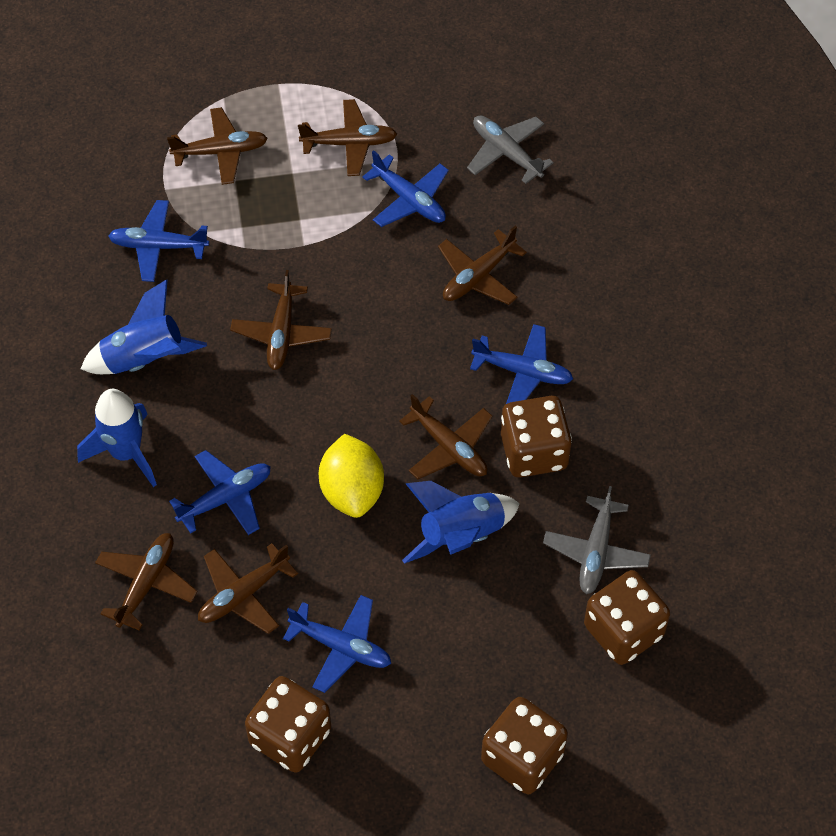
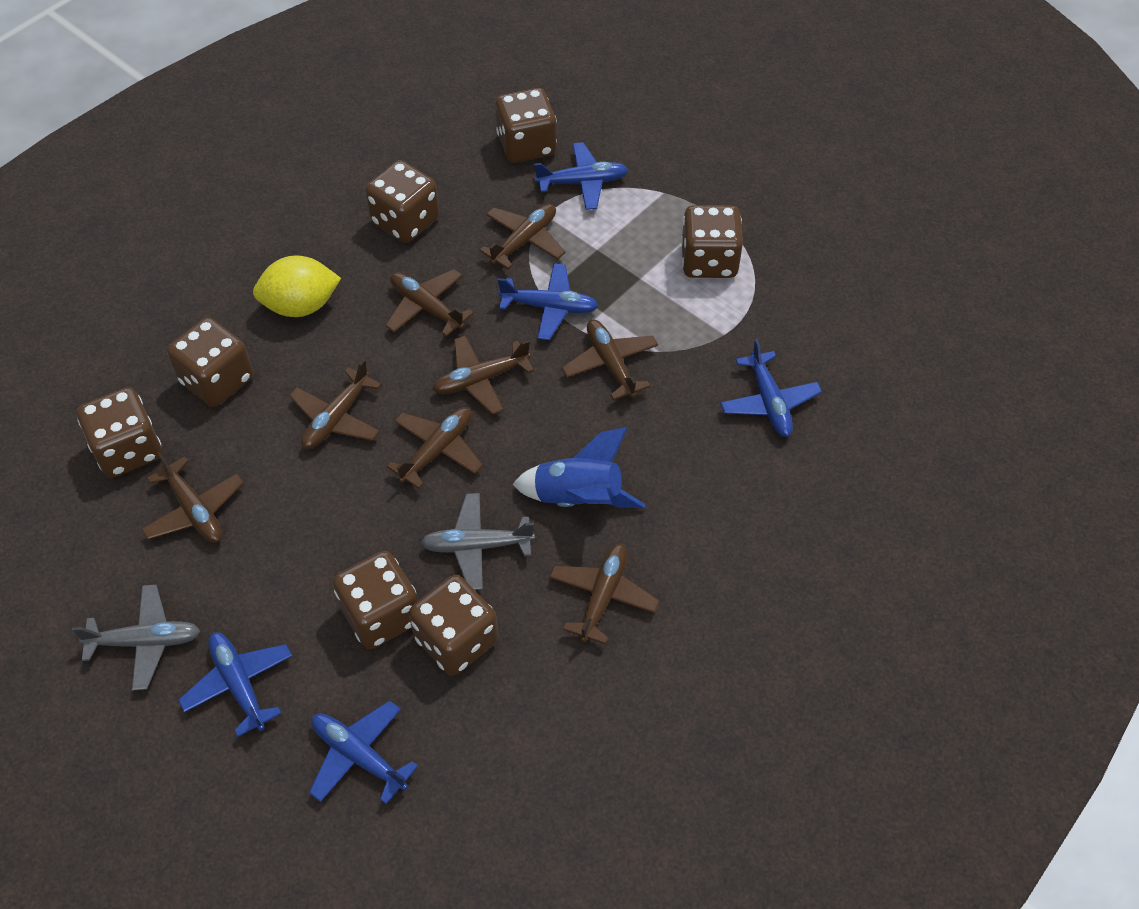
blue rocket: 3 -> 1
brown dice: 4 -> 7
brown plane: 7 -> 8

